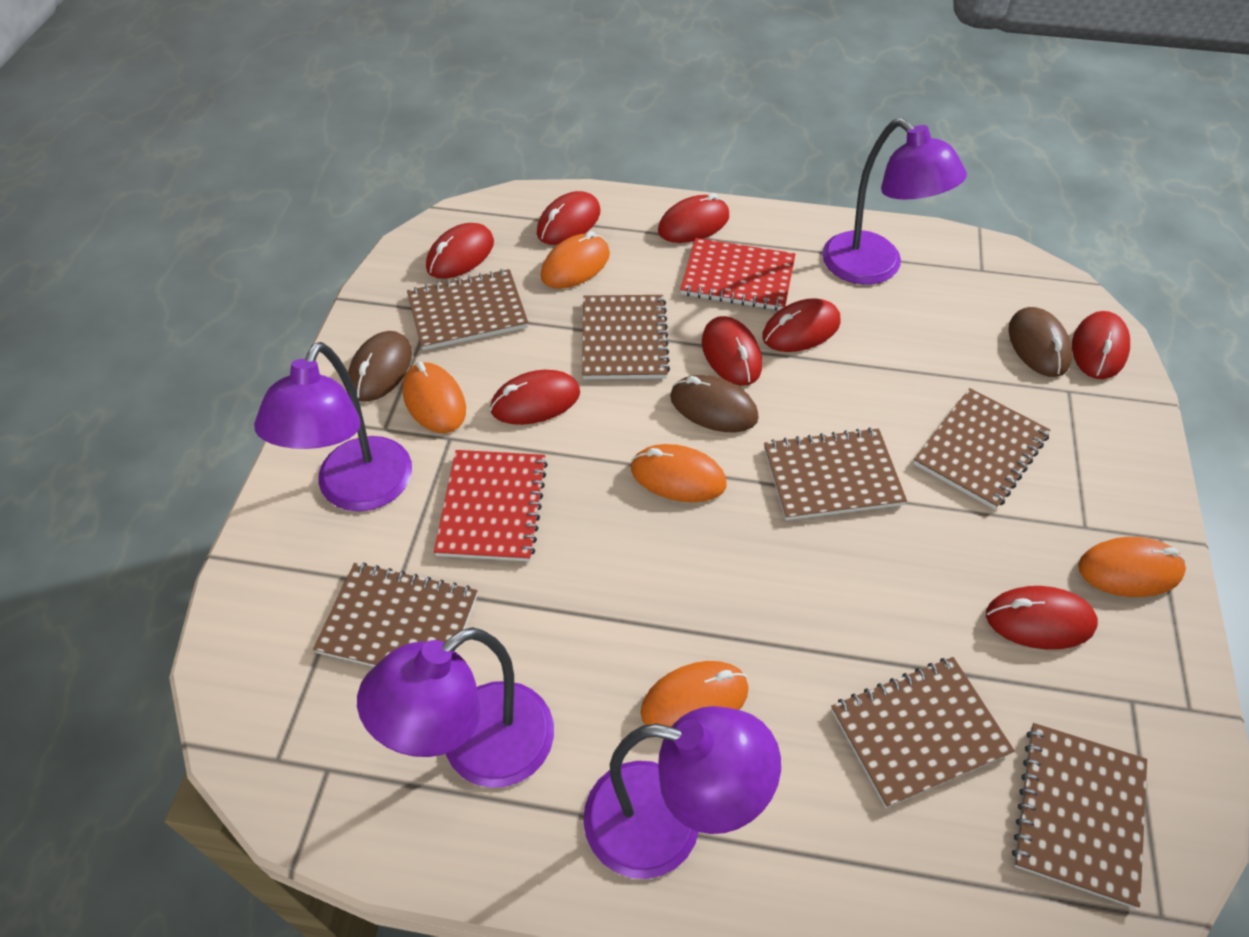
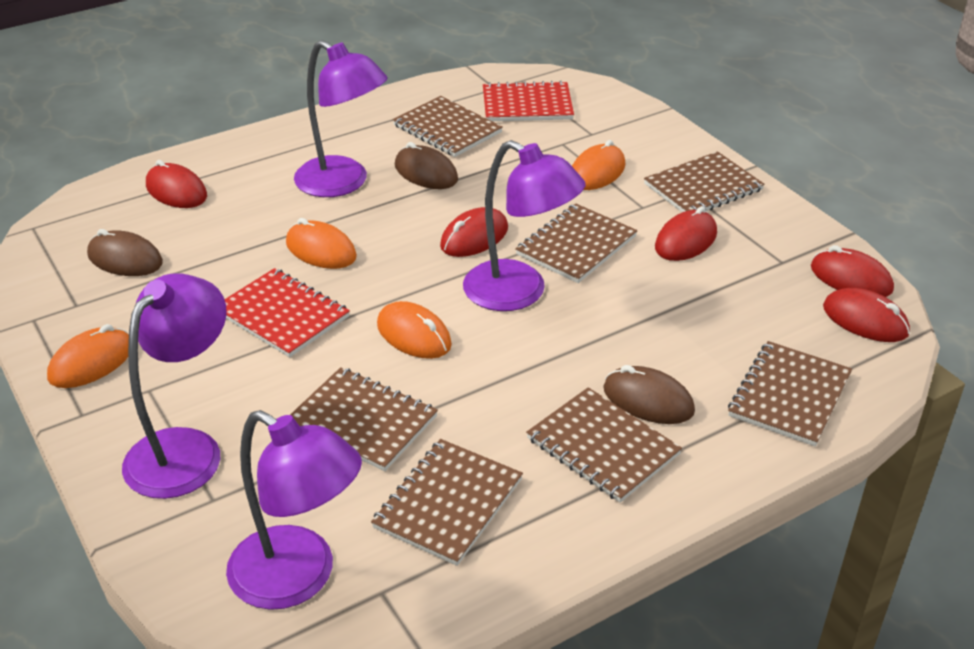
orange mouse: 5 -> 4
red mouse: 8 -> 5

